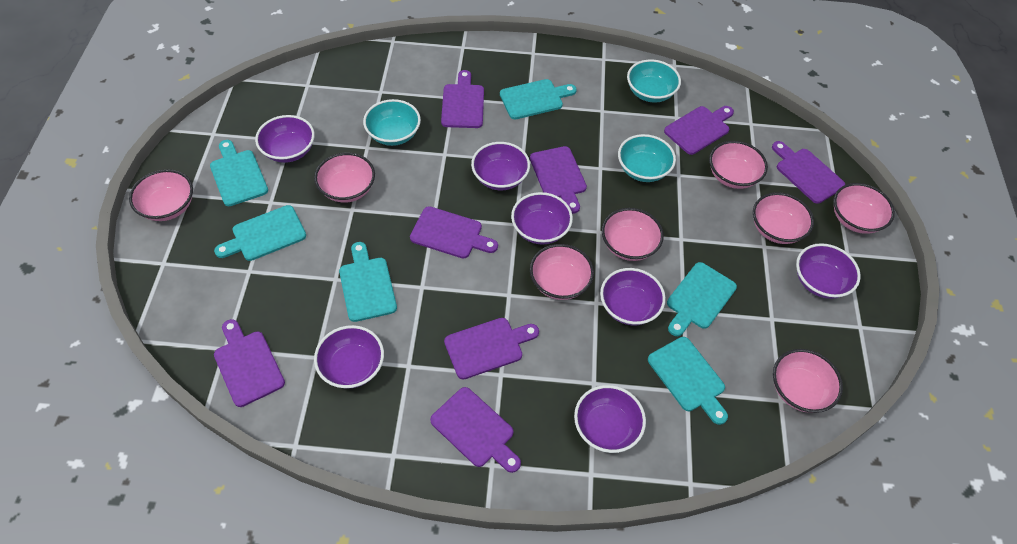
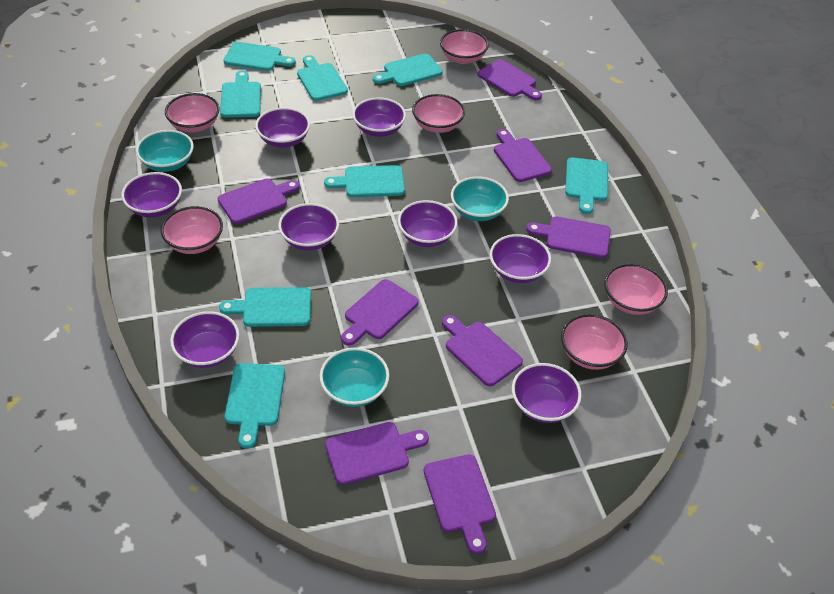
pink bowl: 8 -> 6
purple bowl: 7 -> 8
turquoise cutting board: 6 -> 8

